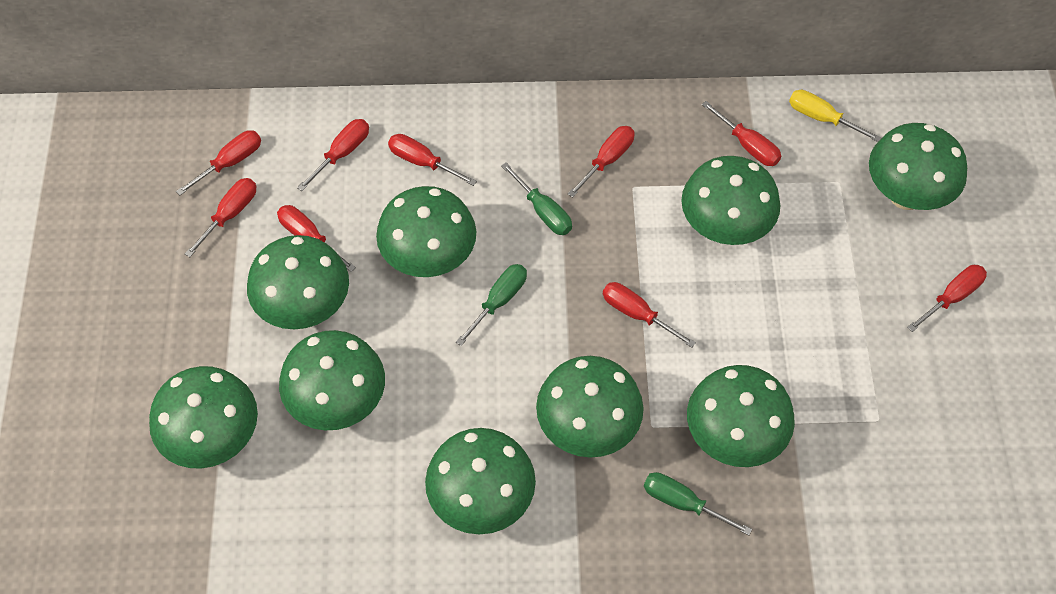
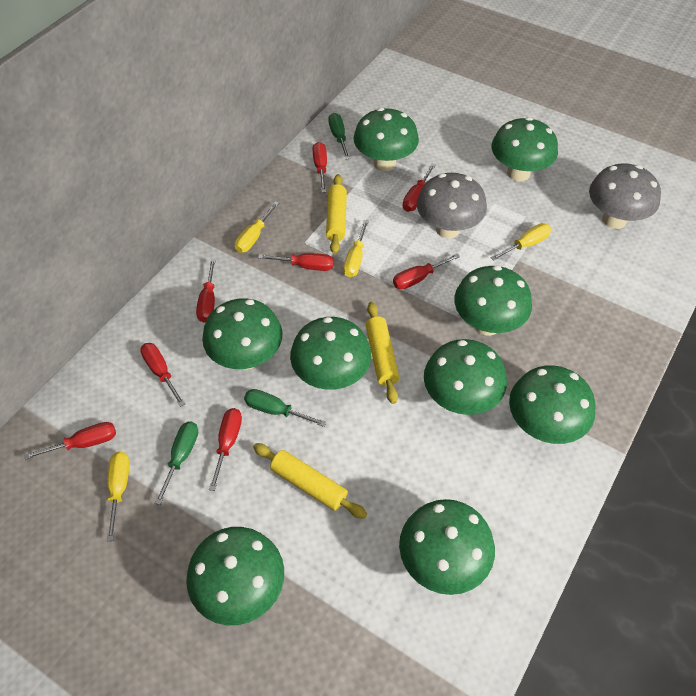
grey mushroom: 0 -> 2
red screwdriver: 9 -> 8
yellow rolling pin: 0 -> 3
yellow screwdriver: 1 -> 4

